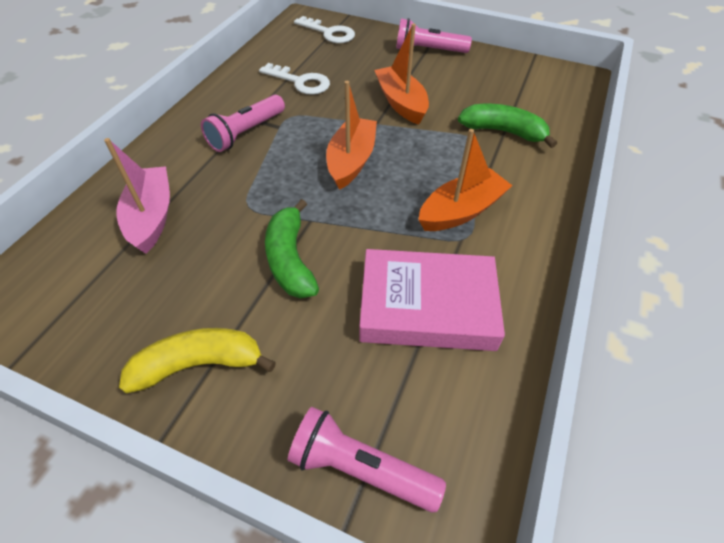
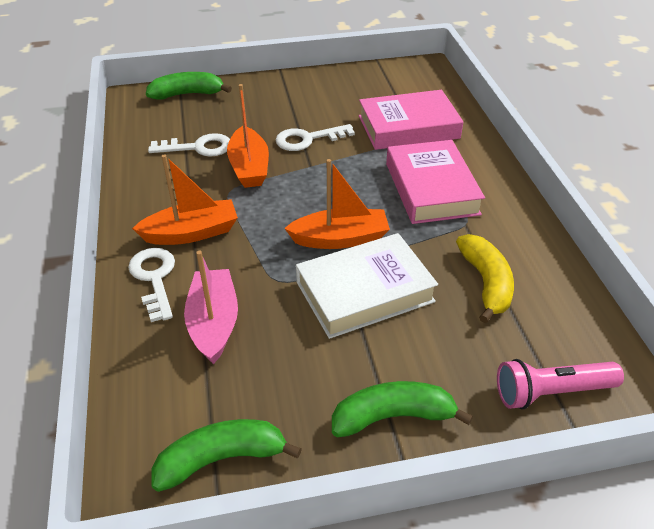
green banana: 2 -> 3
pink book: 1 -> 2
pink flashlight: 3 -> 1
white book: 0 -> 1
white key: 2 -> 3

